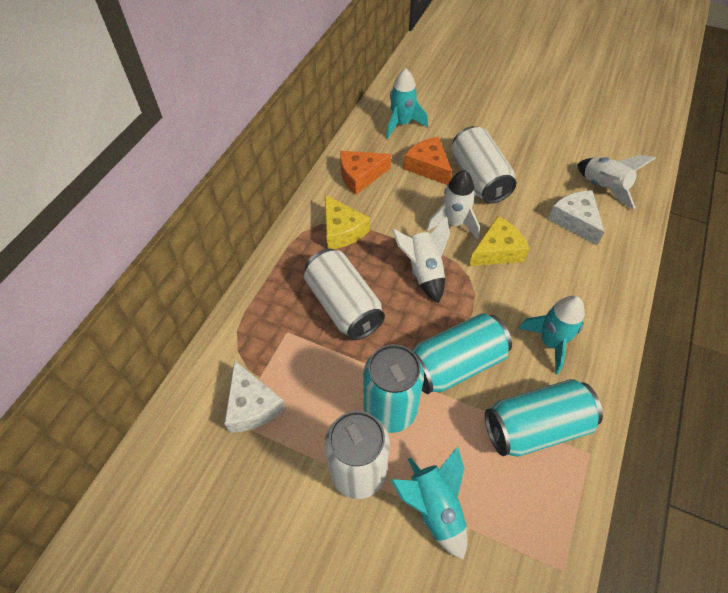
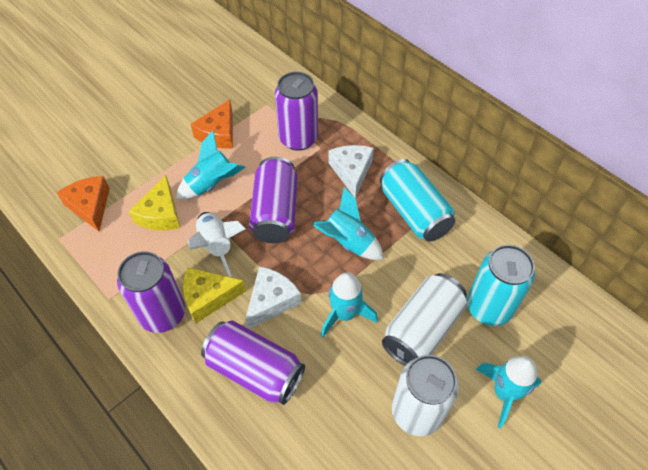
purple can: 0 -> 4
turquoise can: 3 -> 2
turquoise rocket: 3 -> 4
white can: 3 -> 2
white rocket: 3 -> 1

